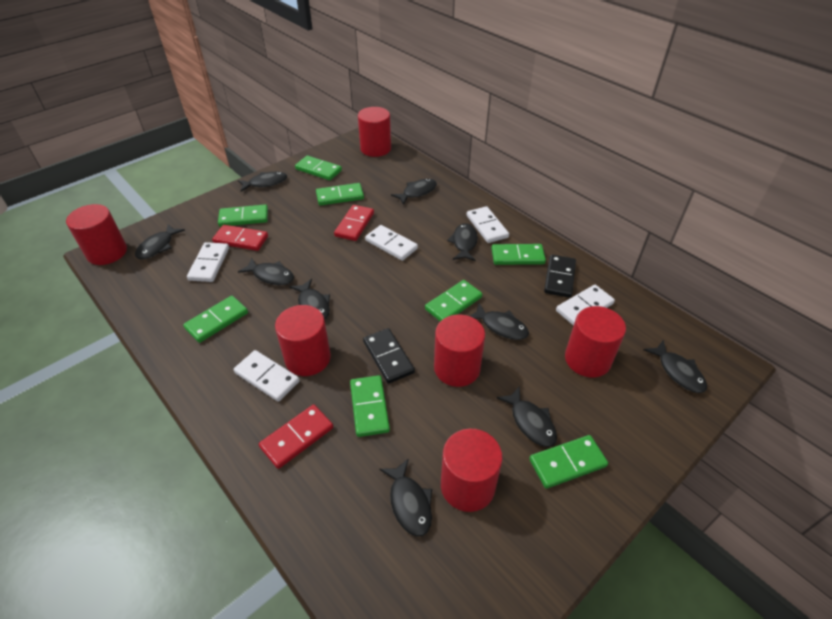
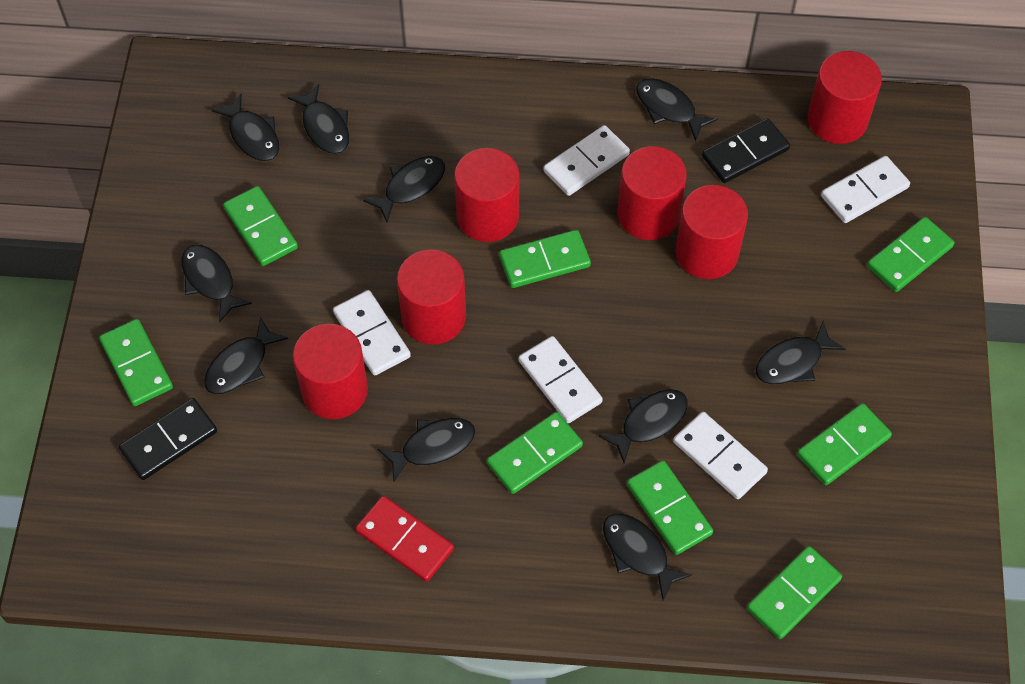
red domino: 3 -> 1

